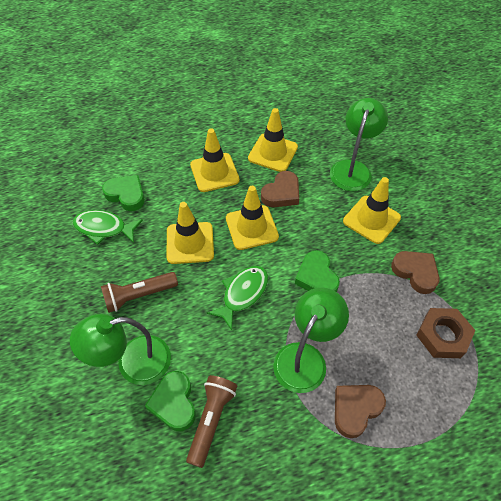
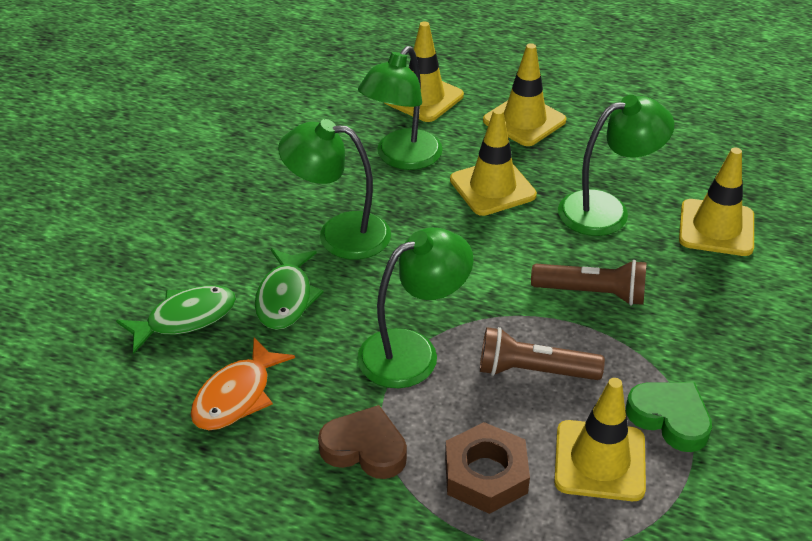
brown heart: 3 -> 1
green heart: 3 -> 1
green lamp: 3 -> 4
orange fish: 0 -> 1

